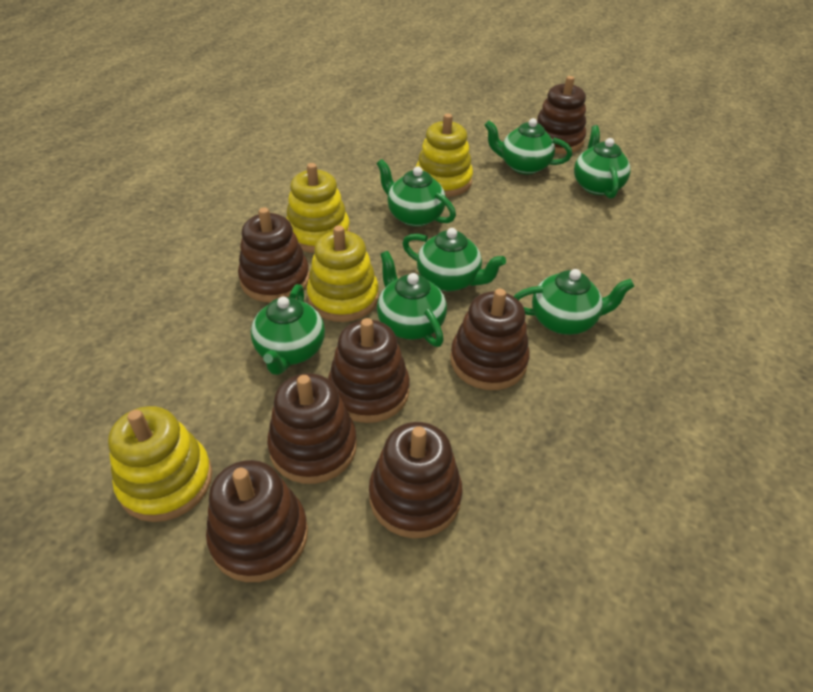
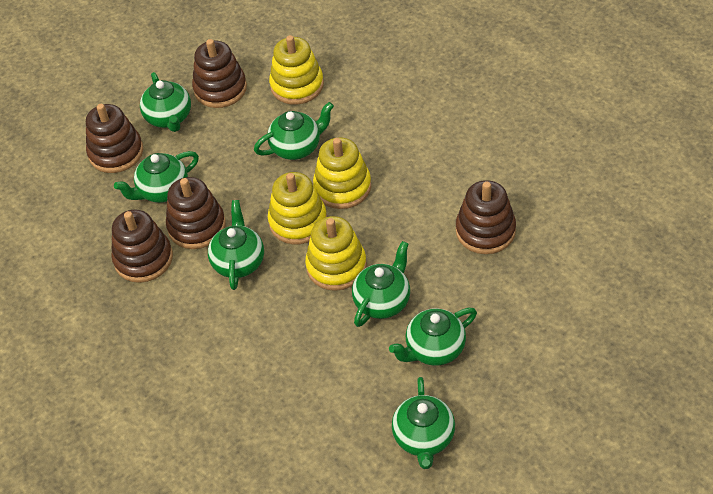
brown stacking toy: 7 -> 5

